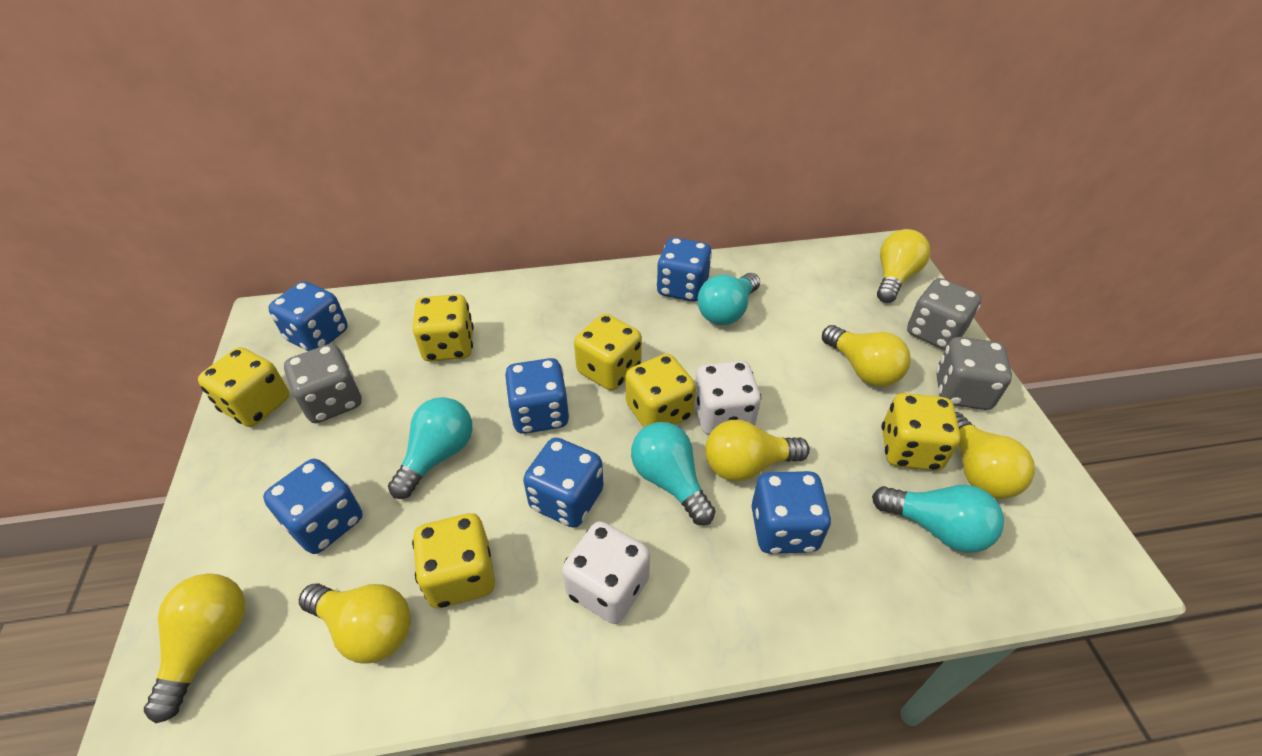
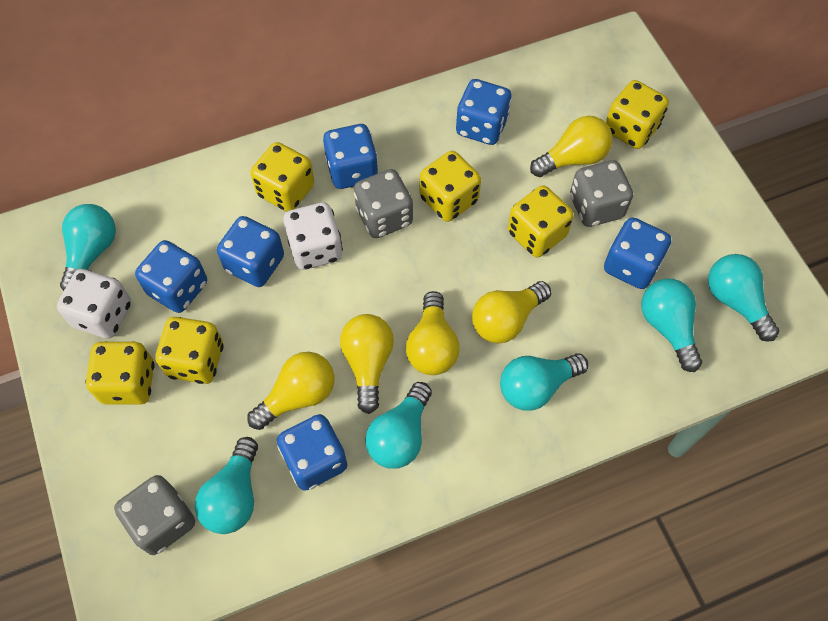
turquoise light bulb: 4 -> 6
yellow light bulb: 6 -> 5

